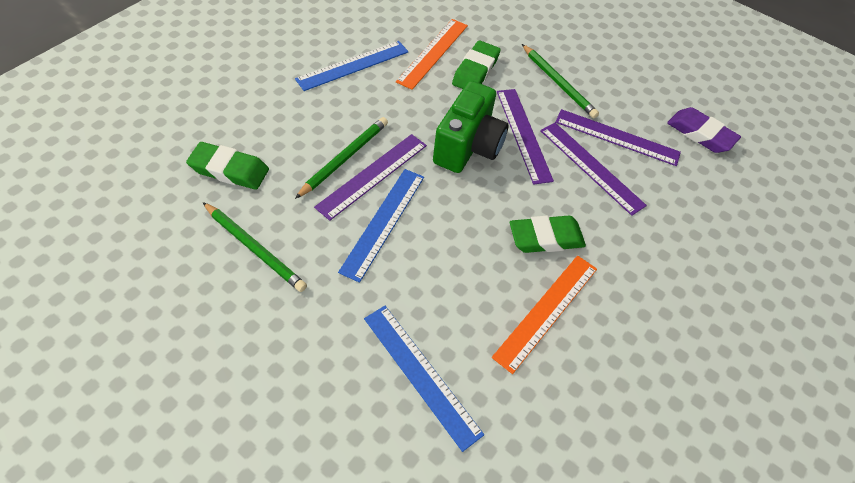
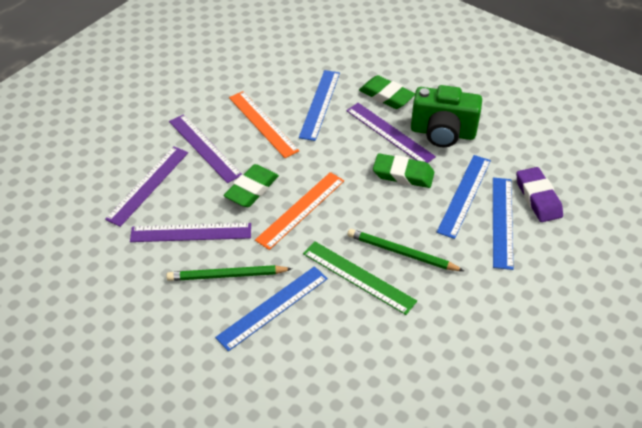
blue ruler: 3 -> 4
green pencil: 3 -> 2
green ruler: 0 -> 1

